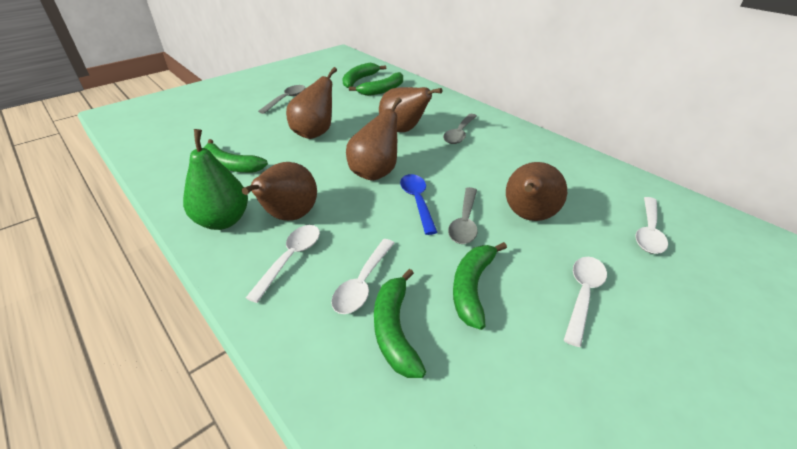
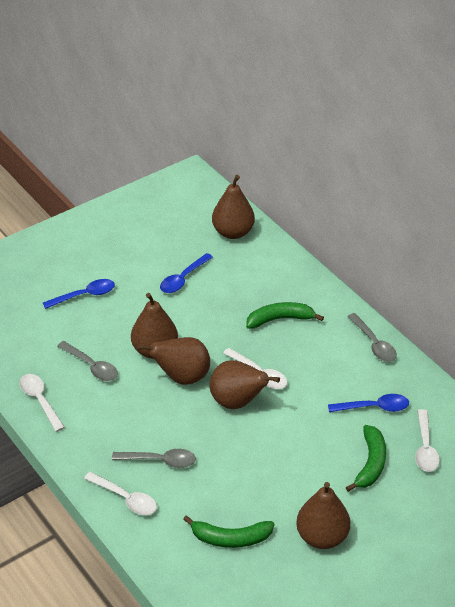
blue spoon: 1 -> 3
green banana: 5 -> 3
green pear: 1 -> 0

